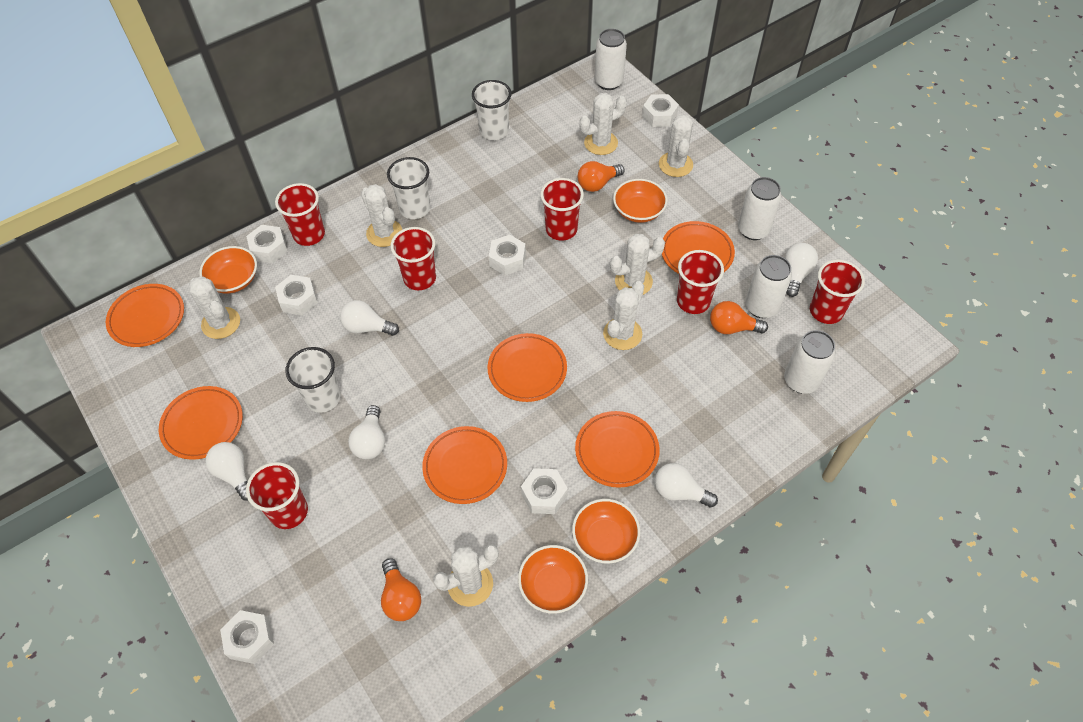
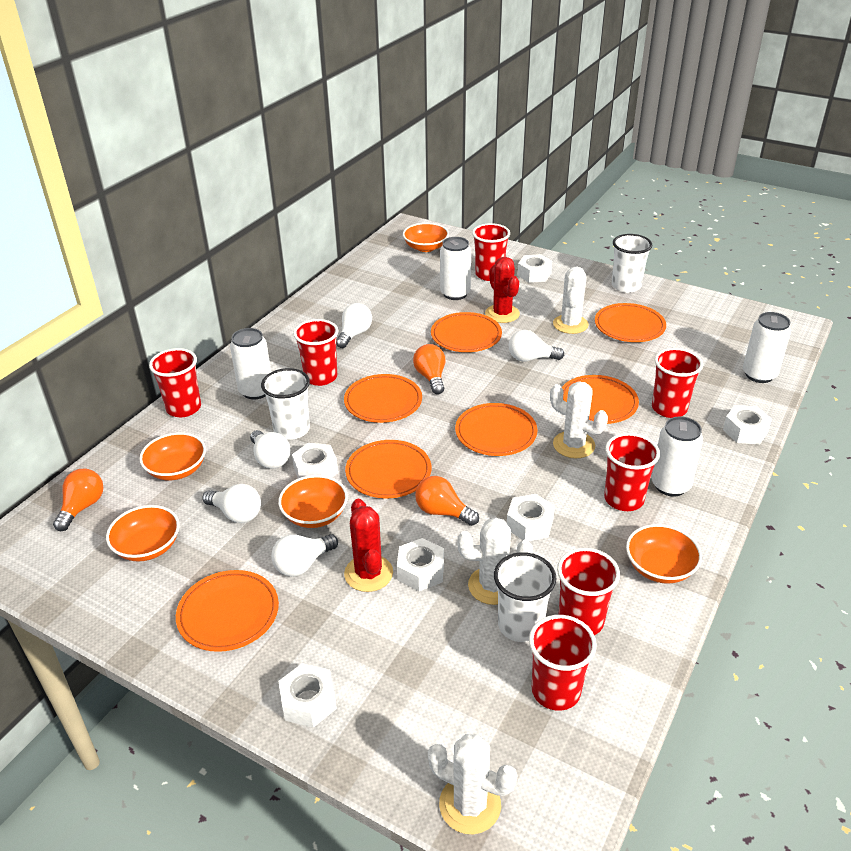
orange bowl: 4 -> 5
orange plate: 6 -> 7
red cactus: 0 -> 2
red cup: 6 -> 7
white cactus: 7 -> 4

